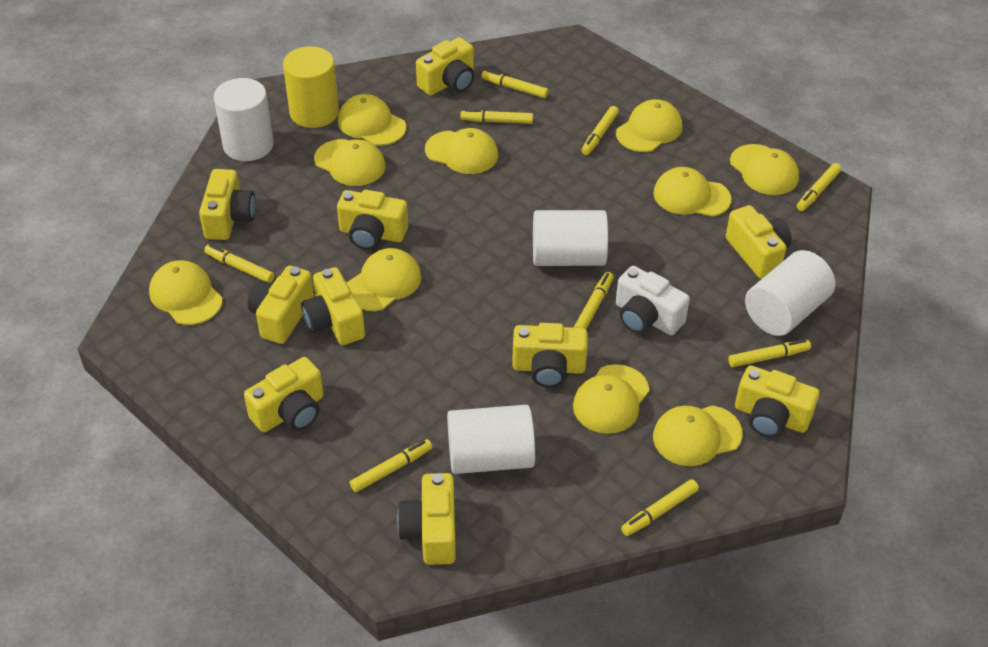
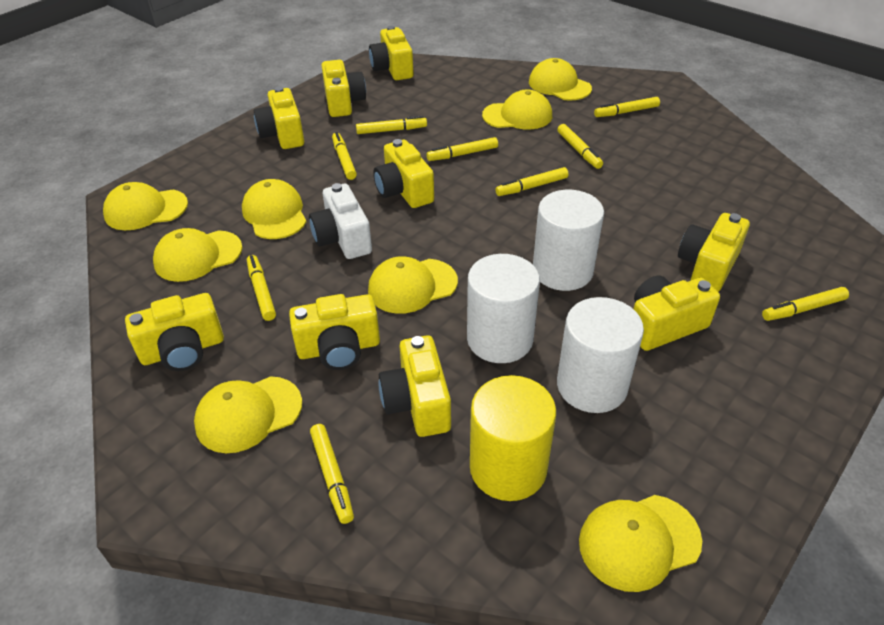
white cylinder: 4 -> 3
yellow camera: 10 -> 9
yellow cap: 10 -> 8

